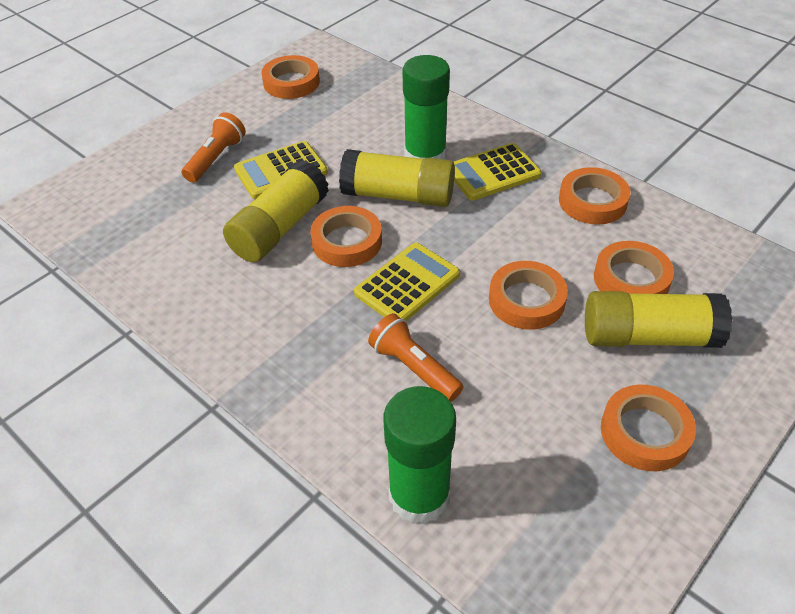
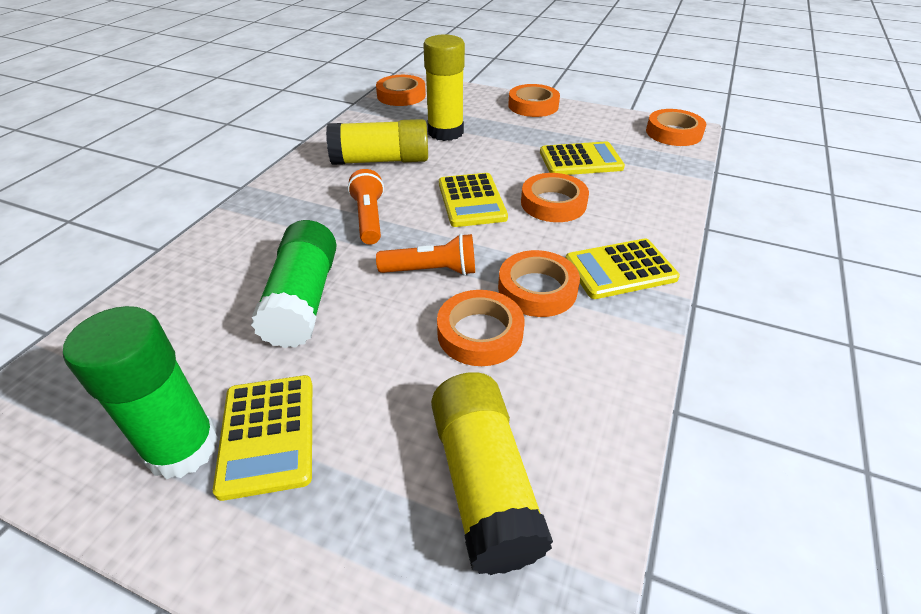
yellow calculator: 3 -> 4

